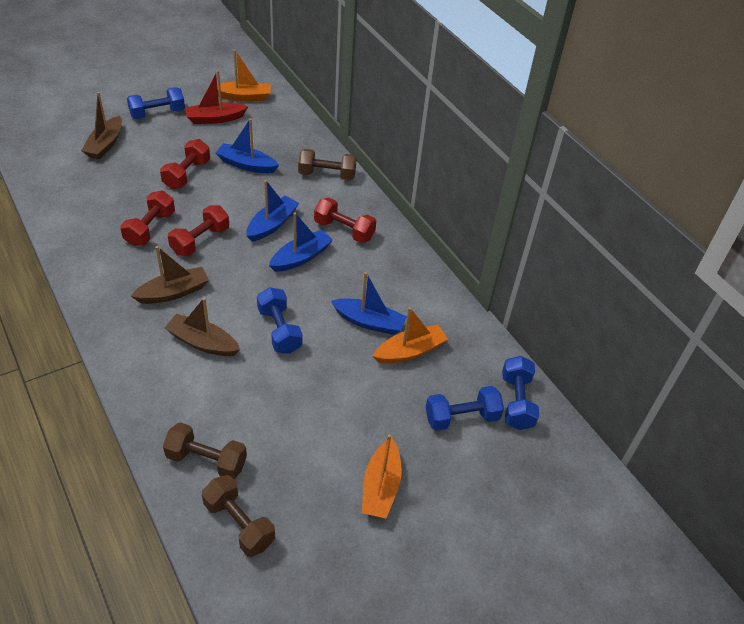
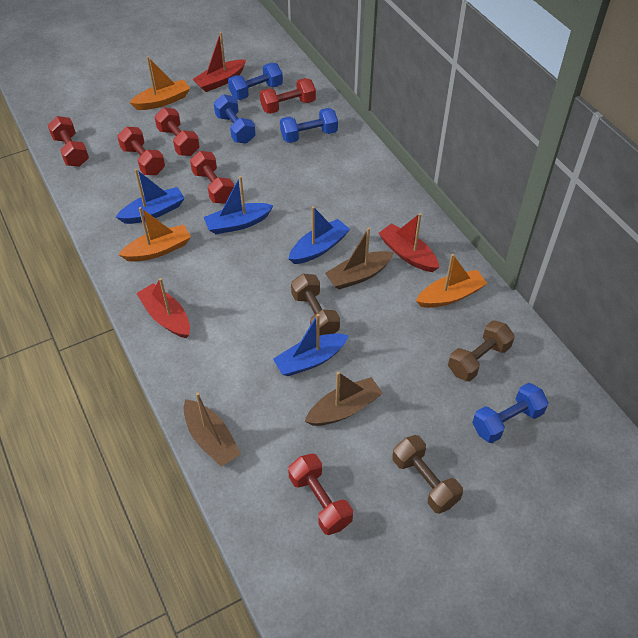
red boat: 1 -> 3
red dumbbell: 4 -> 6

